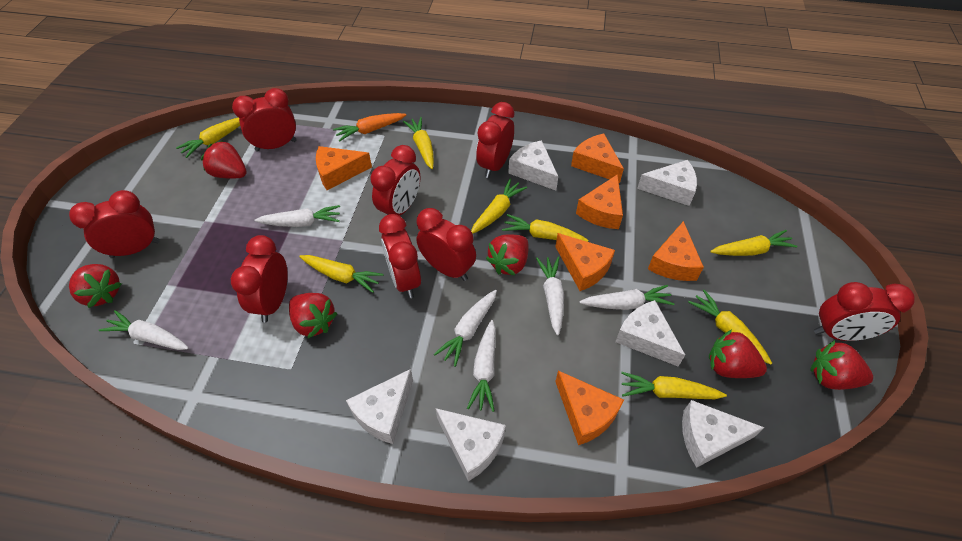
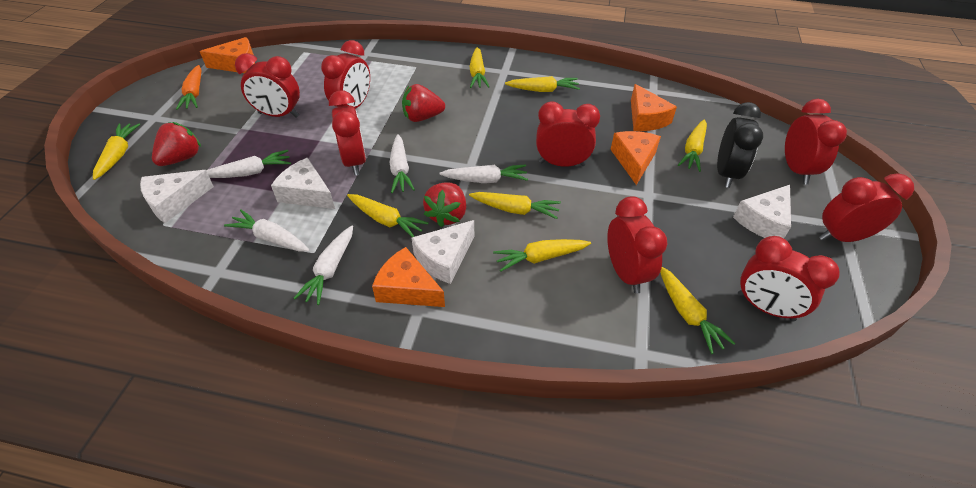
black clock: 0 -> 1
orange cheese: 6 -> 4
red strawberry: 6 -> 3
white carrot: 6 -> 5
white cheese: 6 -> 4

